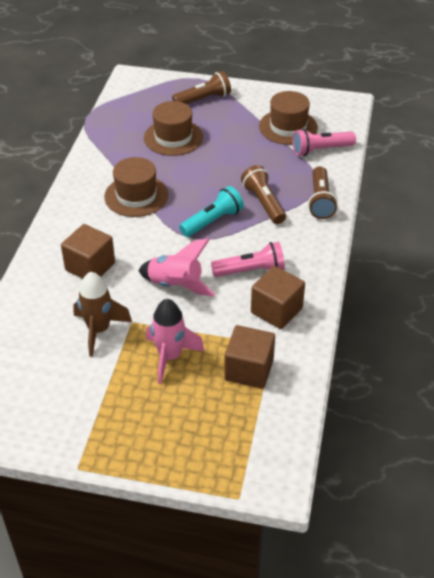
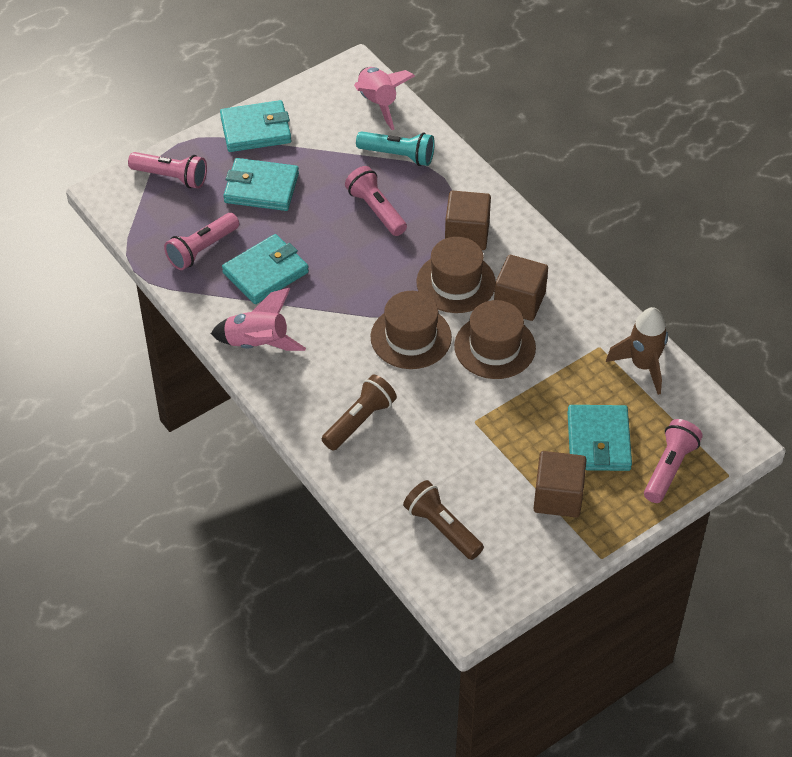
brown flashlight: 3 -> 2
pink flashlight: 2 -> 4
turquoise wallet: 0 -> 4

